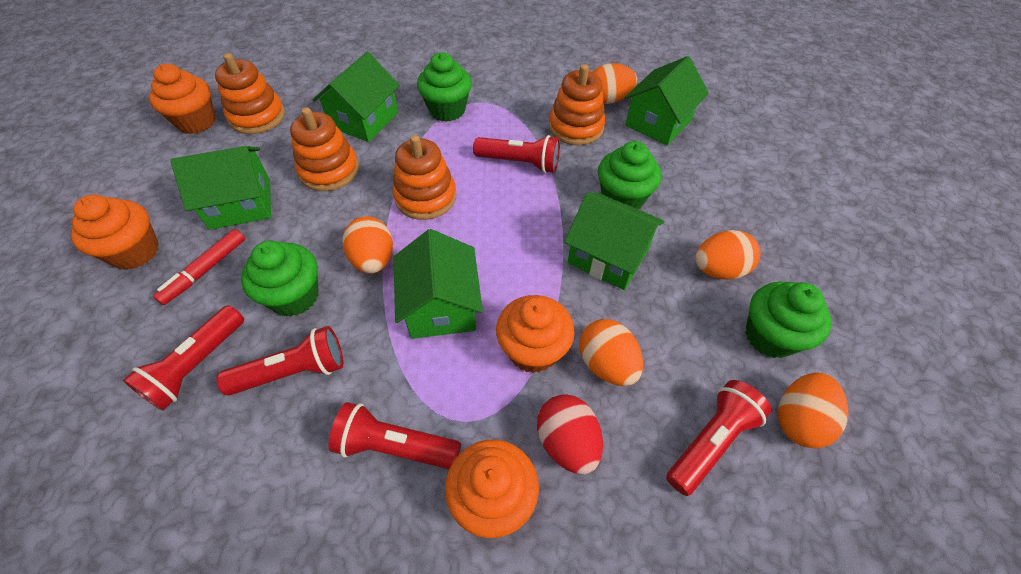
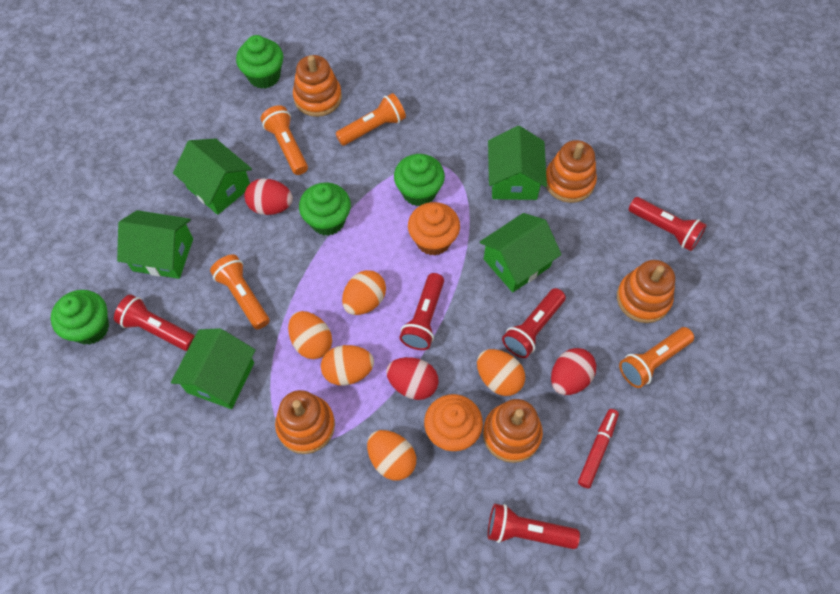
orange cupcake: 4 -> 2
orange flashlight: 0 -> 4
orange stacking toy: 4 -> 5
red egg: 1 -> 3

